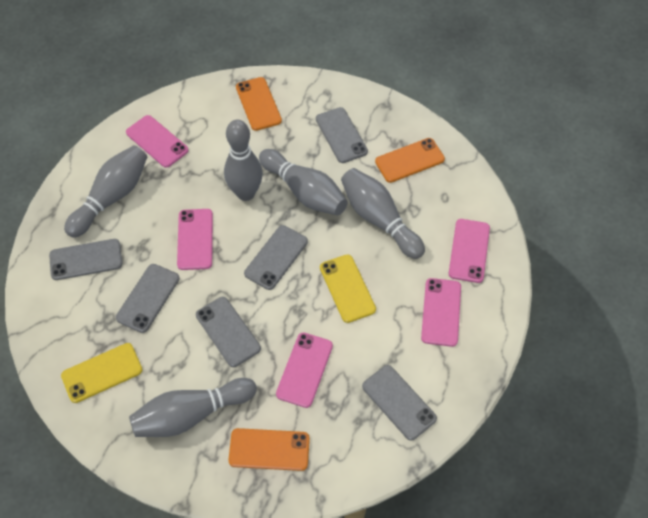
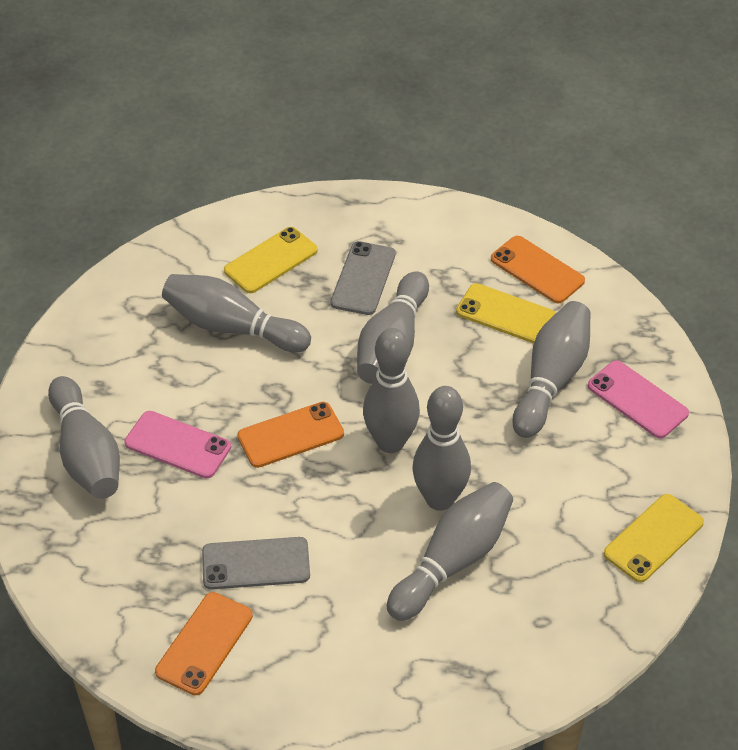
grey bowling pin: 5 -> 7
grey phone: 6 -> 2
pink phone: 5 -> 2
yellow phone: 2 -> 3

